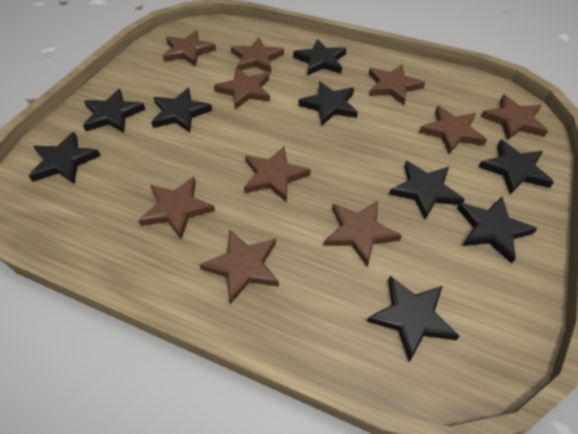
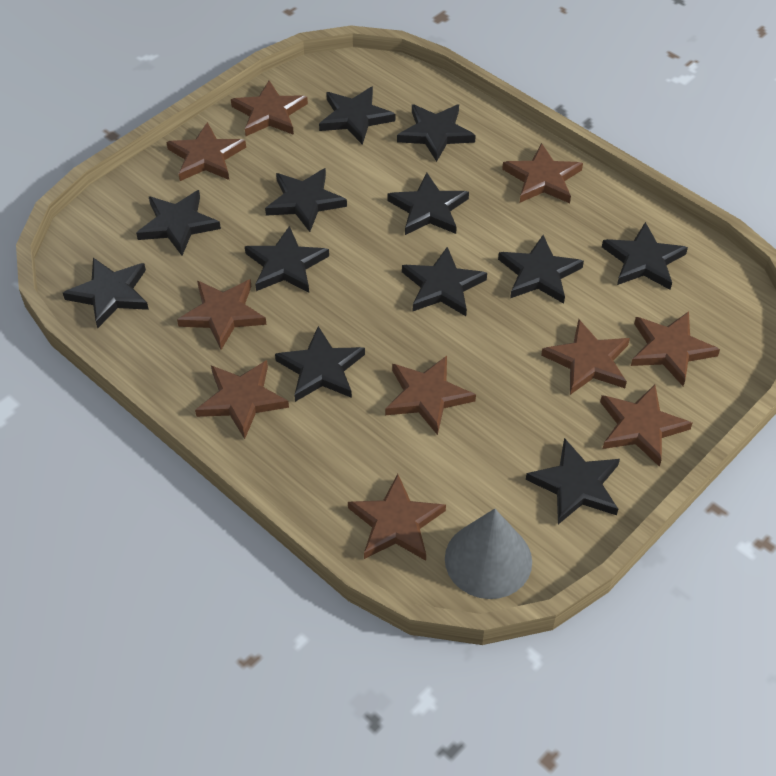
black star: 9 -> 12
grey cone: 0 -> 1

